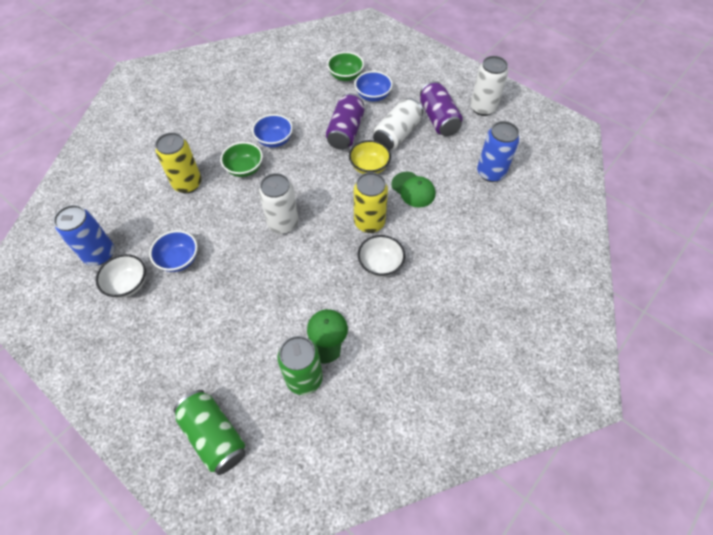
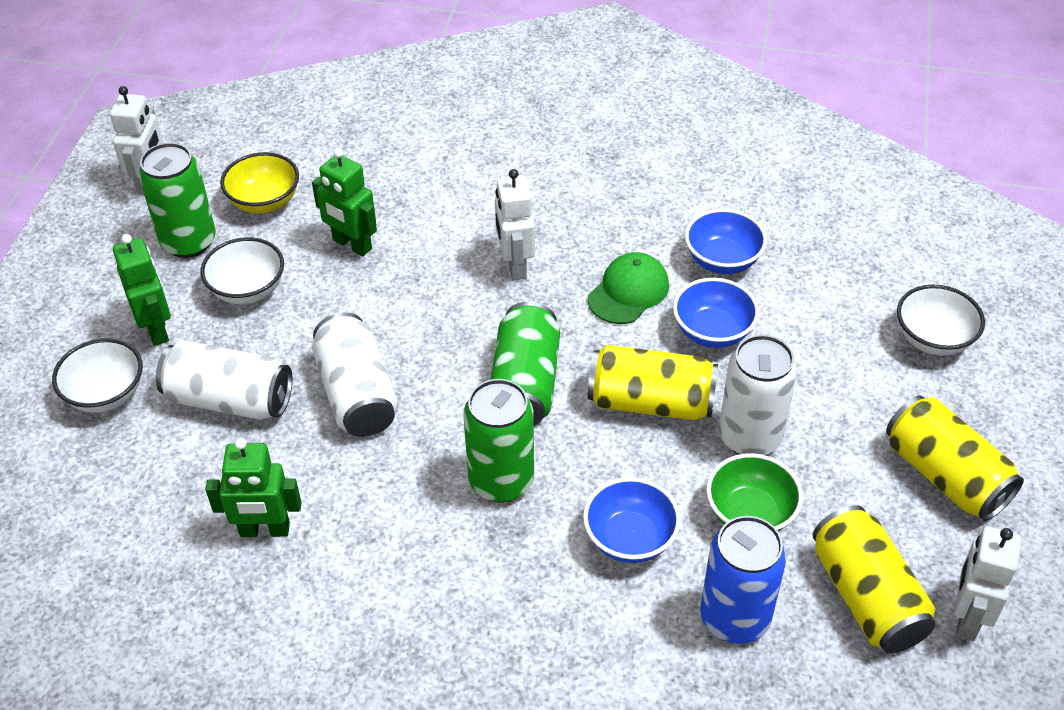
blue can: 2 -> 1
green bowl: 2 -> 1
green can: 2 -> 3
green cap: 2 -> 1
green robot: 0 -> 3
purple can: 2 -> 0
white bowl: 2 -> 3
white robot: 0 -> 3
yellow can: 2 -> 3

